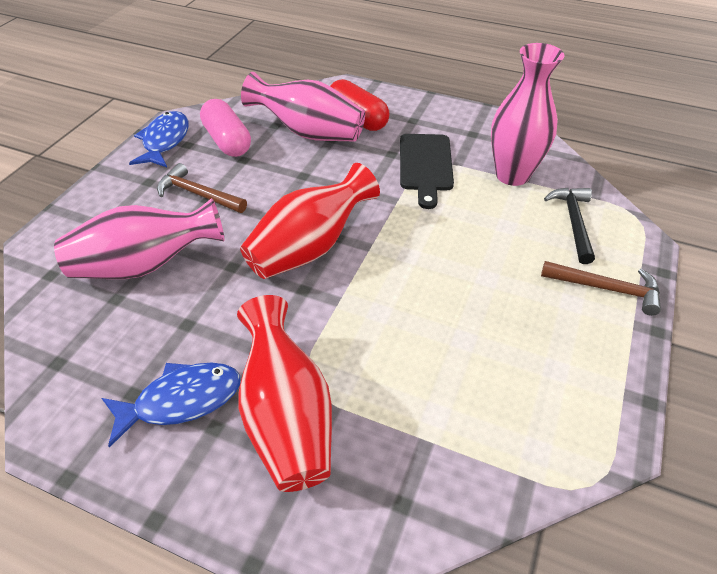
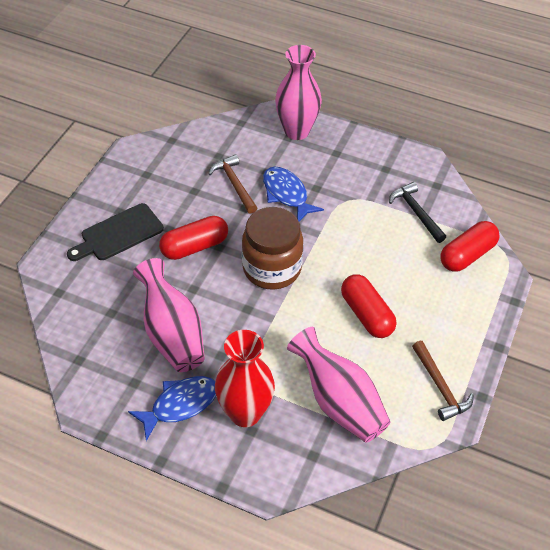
brown jar: 0 -> 1
pink capsule: 1 -> 0
red capsule: 1 -> 3
red vase: 2 -> 1

